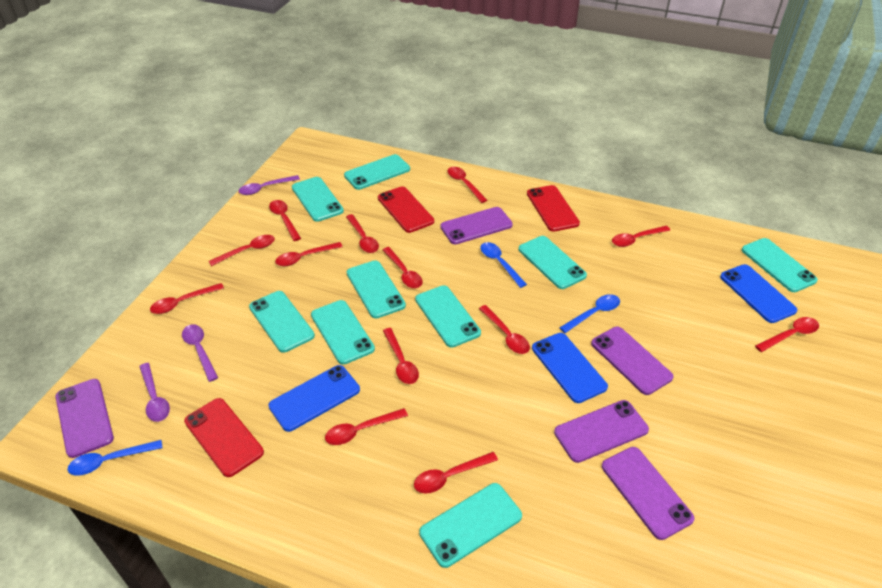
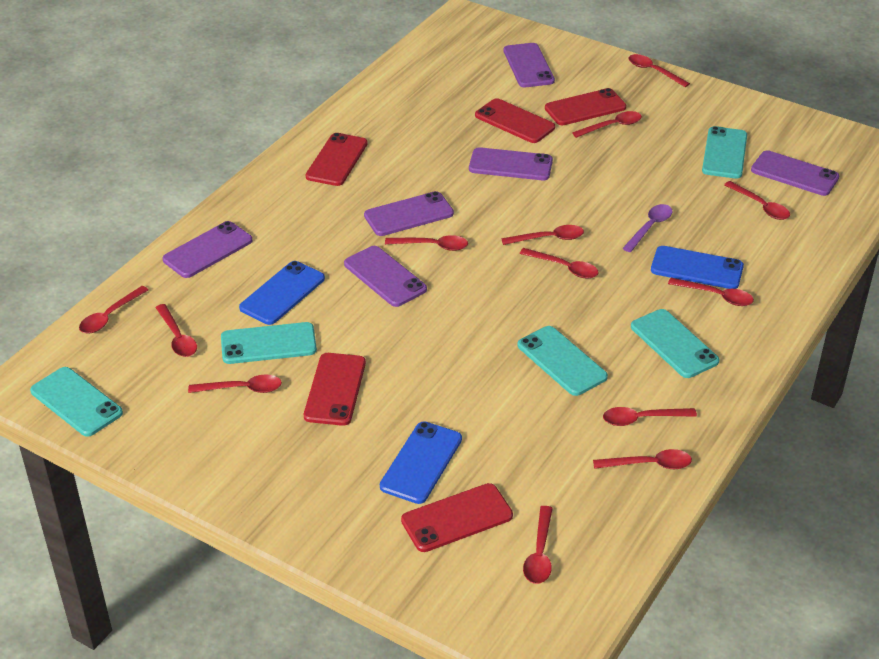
blue spoon: 3 -> 0
purple phone: 5 -> 6
purple spoon: 3 -> 1
red phone: 3 -> 5
turquoise phone: 9 -> 5

